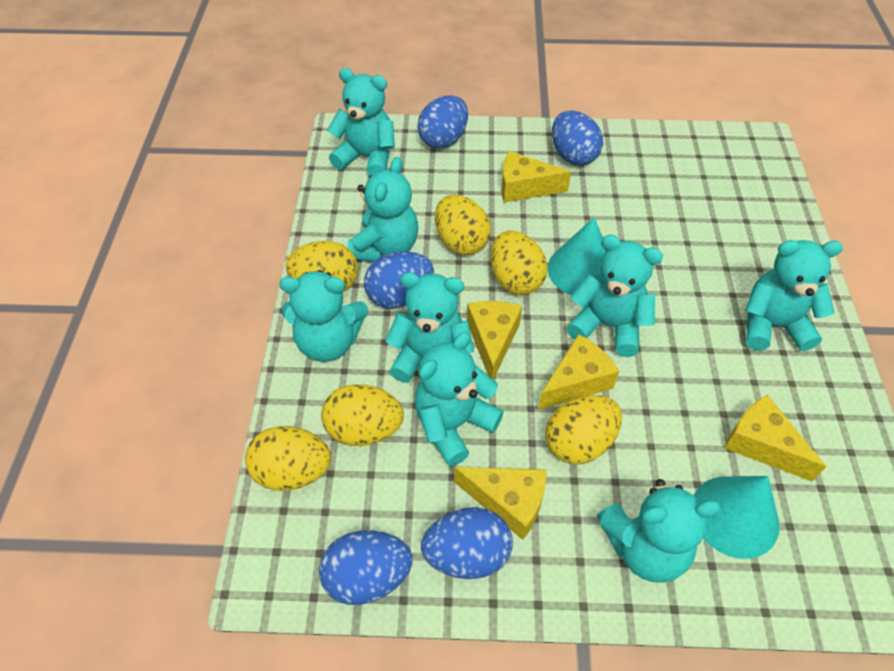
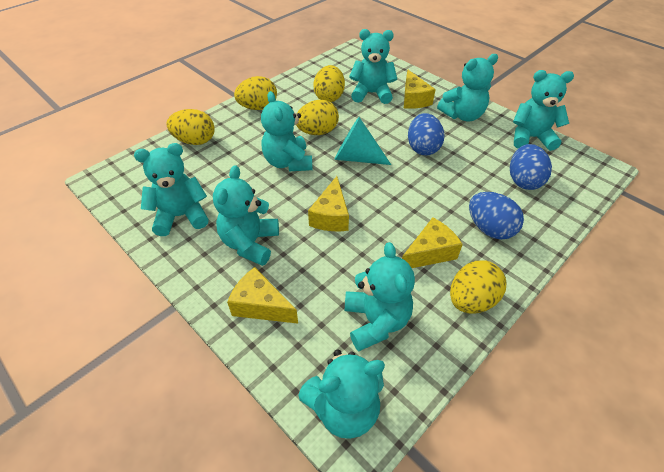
blue egg: 5 -> 3
turquoise cone: 2 -> 1
yellow cheese: 5 -> 4
yellow egg: 6 -> 5

